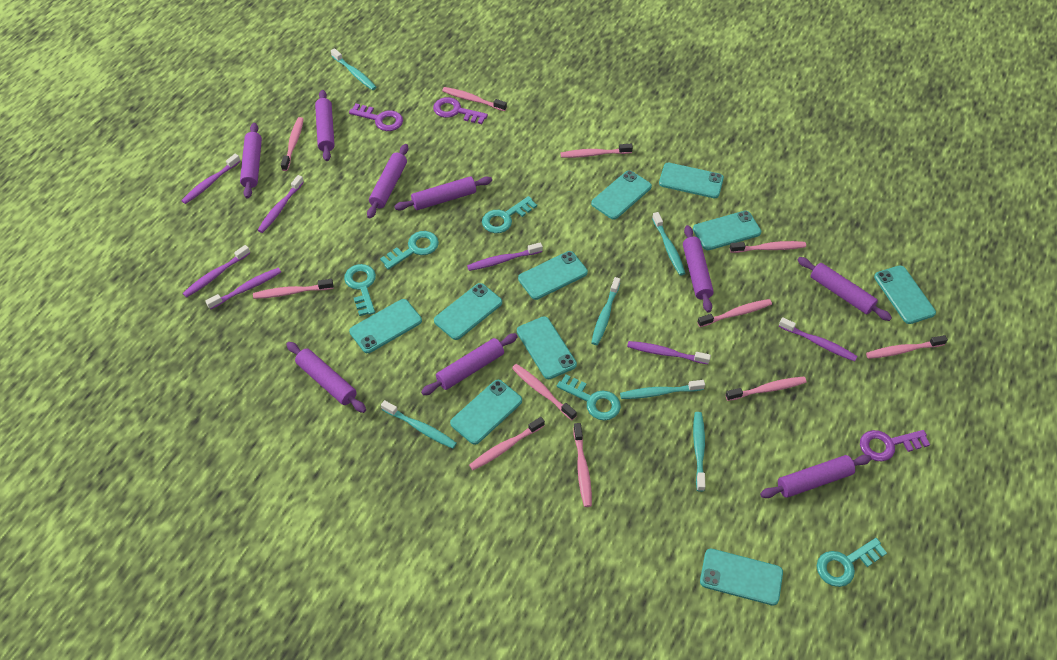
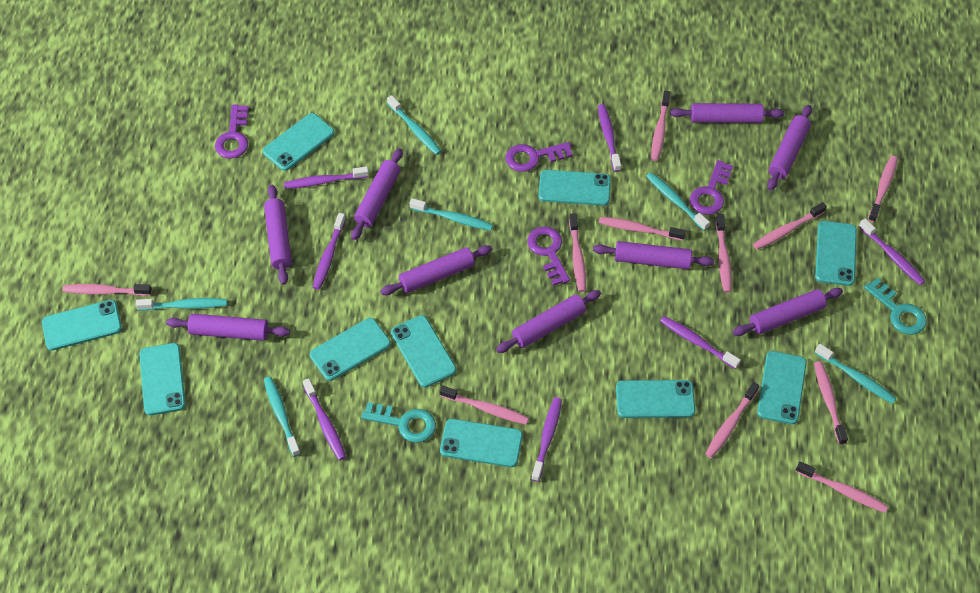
purple key: 3 -> 4
turquoise key: 5 -> 2

